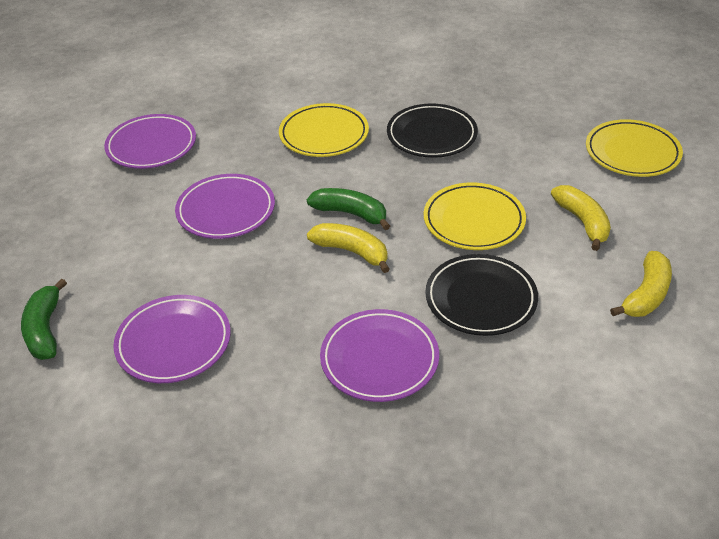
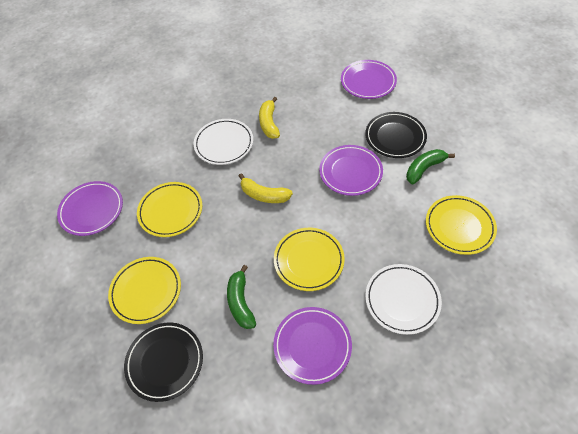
white plate: 0 -> 2
yellow banana: 3 -> 2
yellow plate: 3 -> 4

